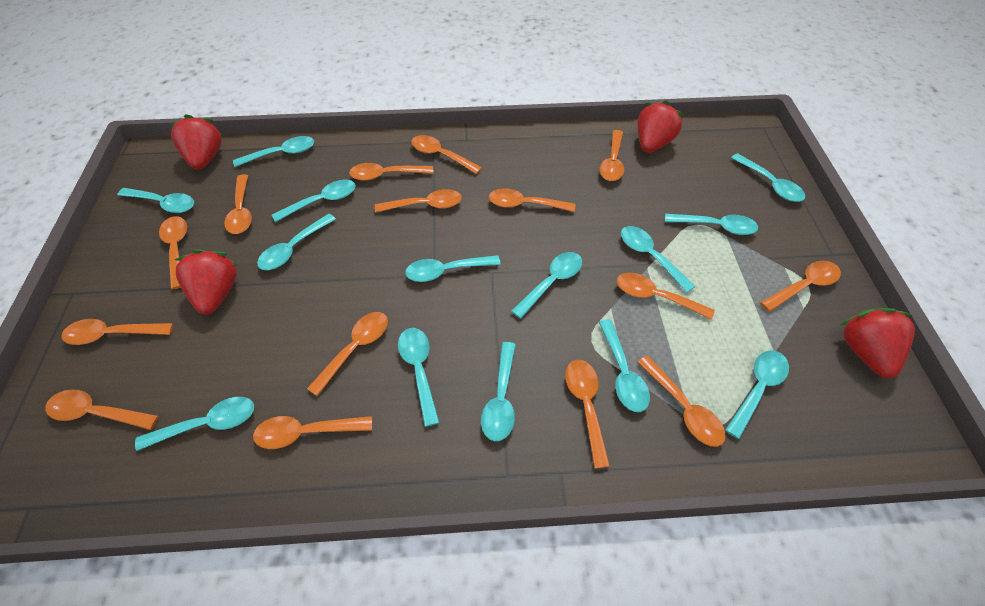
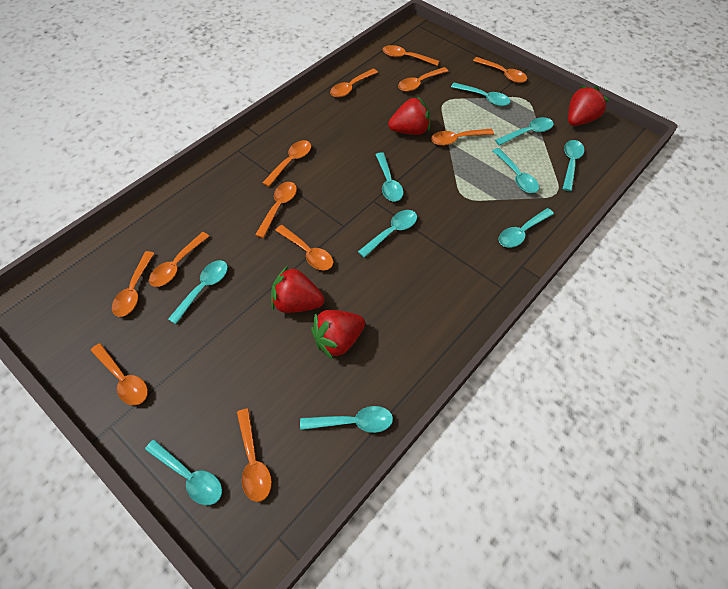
orange spoon: 15 -> 12
turquoise spoon: 14 -> 10

